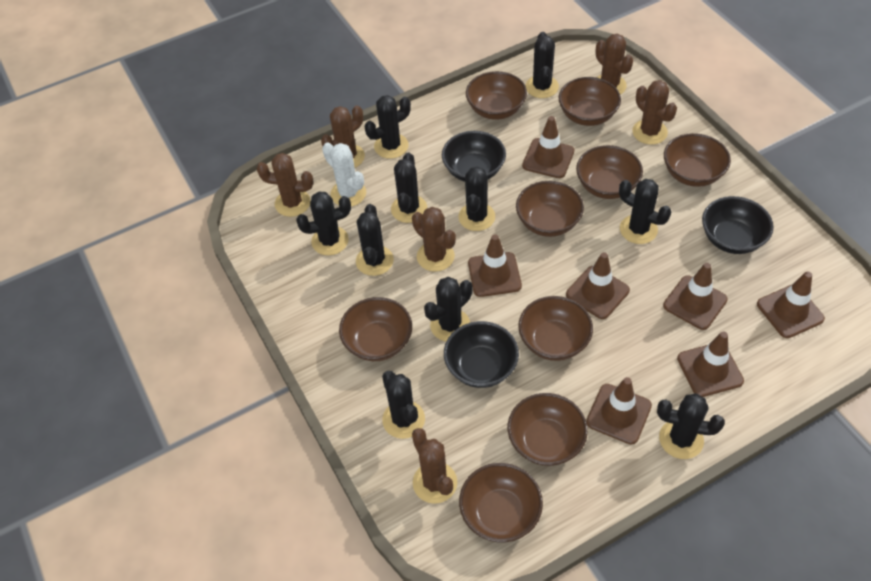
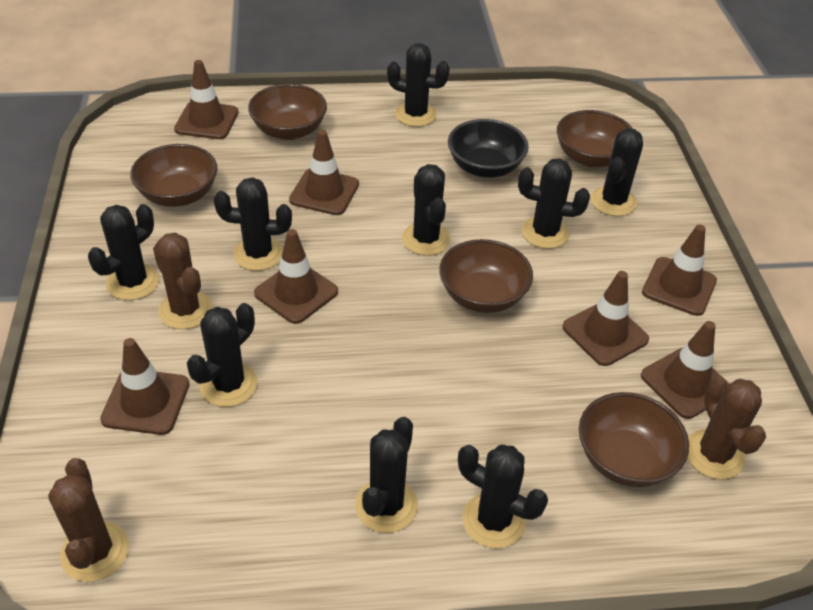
black bowl: 3 -> 1
black cactus: 10 -> 9
brown bowl: 9 -> 5
brown cactus: 6 -> 3
white cactus: 1 -> 0

